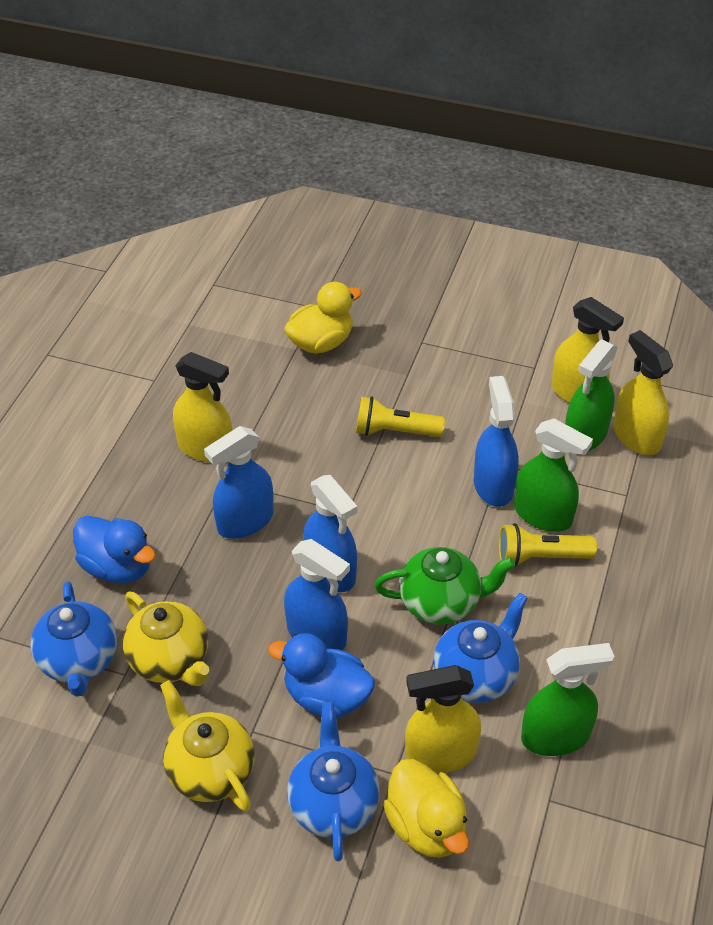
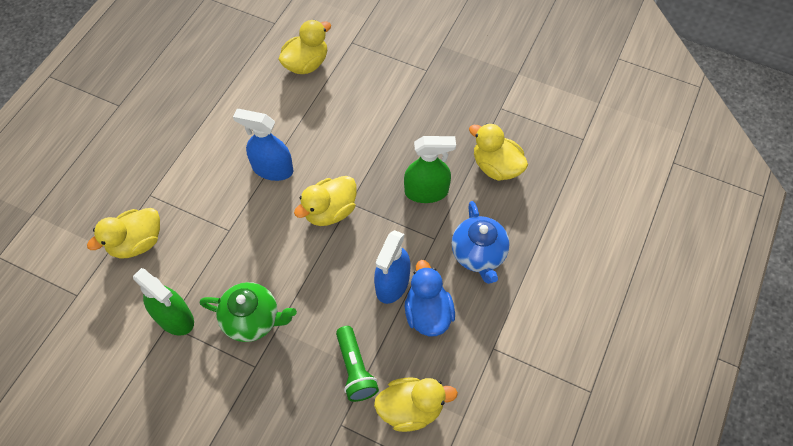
blue duck: 2 -> 1
blue spray bottle: 4 -> 2
blue teapot: 3 -> 1
green flashlight: 0 -> 1
green spray bottle: 3 -> 2
yellow duck: 2 -> 5
yellow flashlight: 2 -> 0
yellow spray bottle: 4 -> 0
yellow teapot: 2 -> 0

